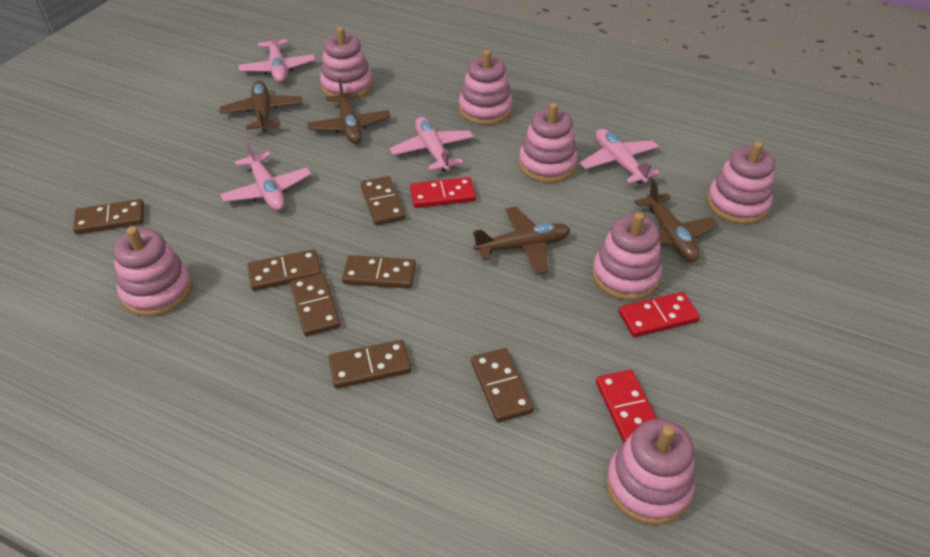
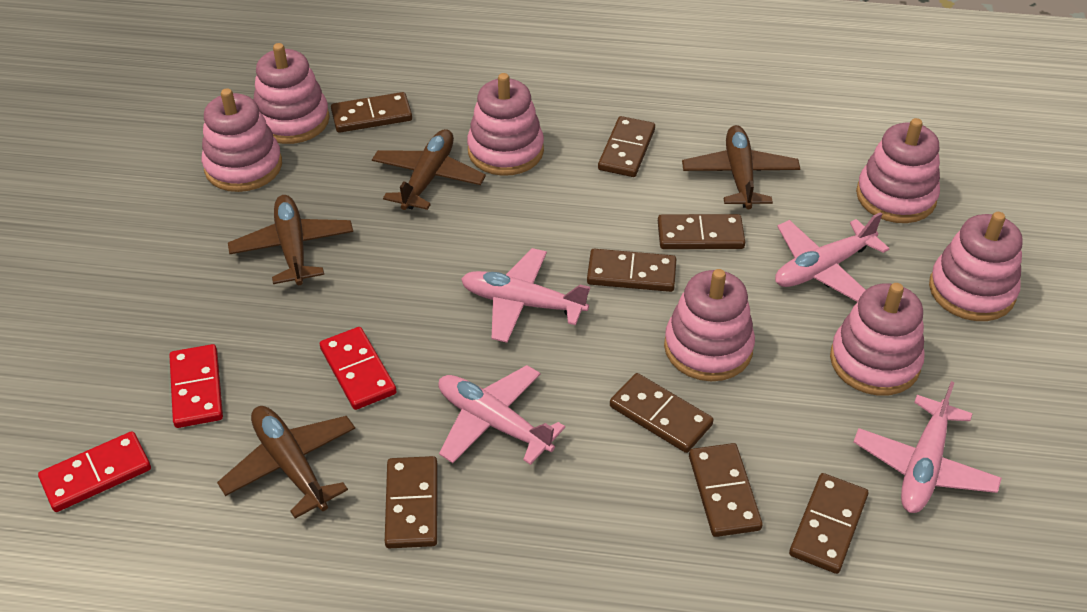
brown domino: 7 -> 8

